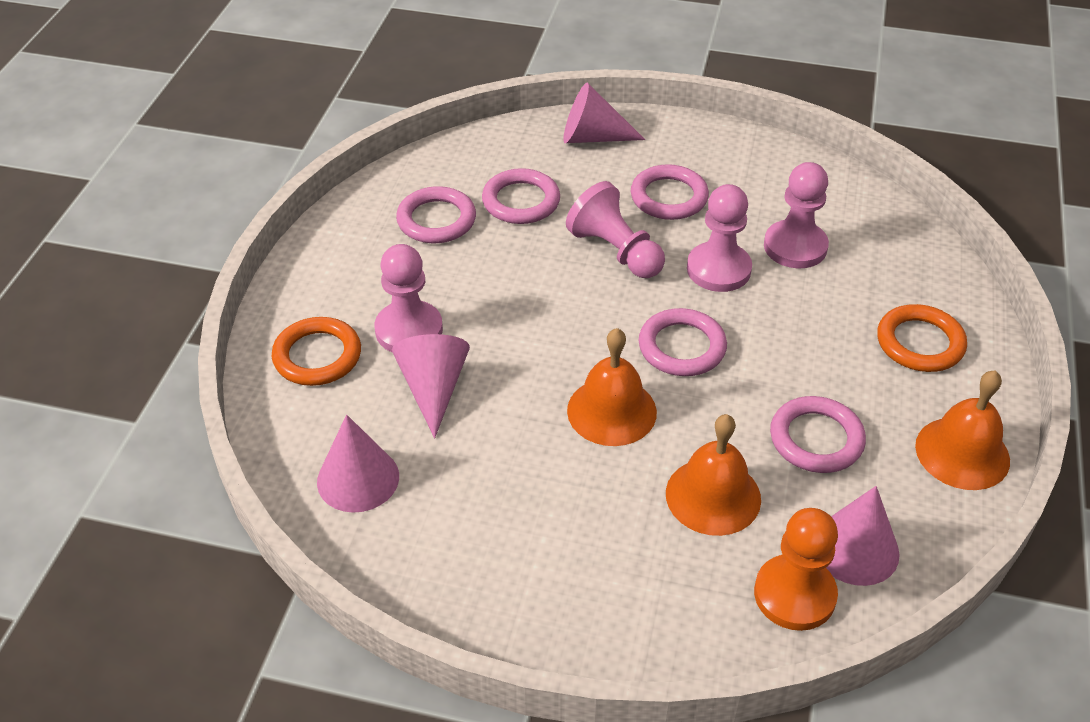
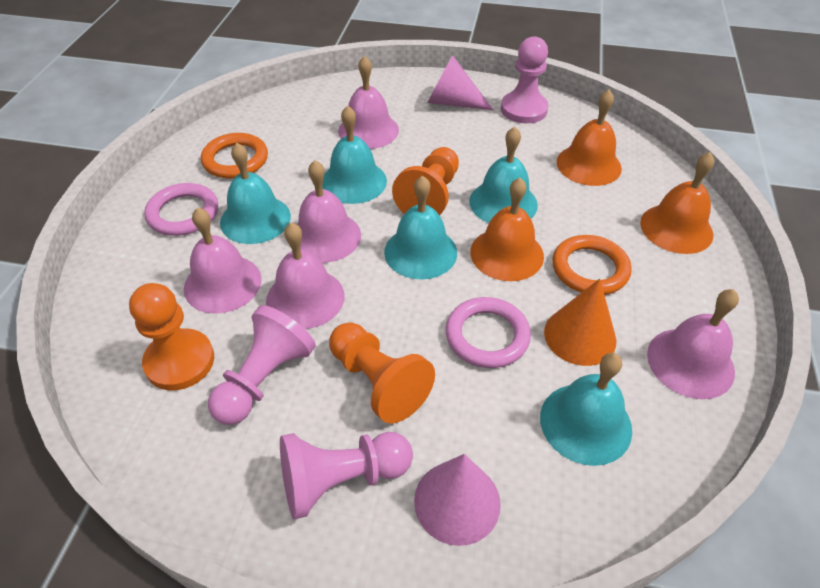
orange cone: 0 -> 1
orange pawn: 1 -> 3
pink bell: 0 -> 5
pink cone: 4 -> 2
pink pawn: 4 -> 3
pink ring: 5 -> 2
turquoise bell: 0 -> 5

